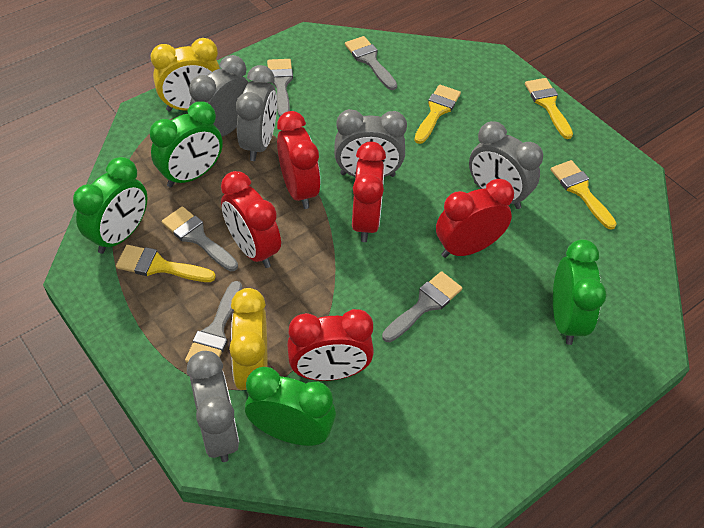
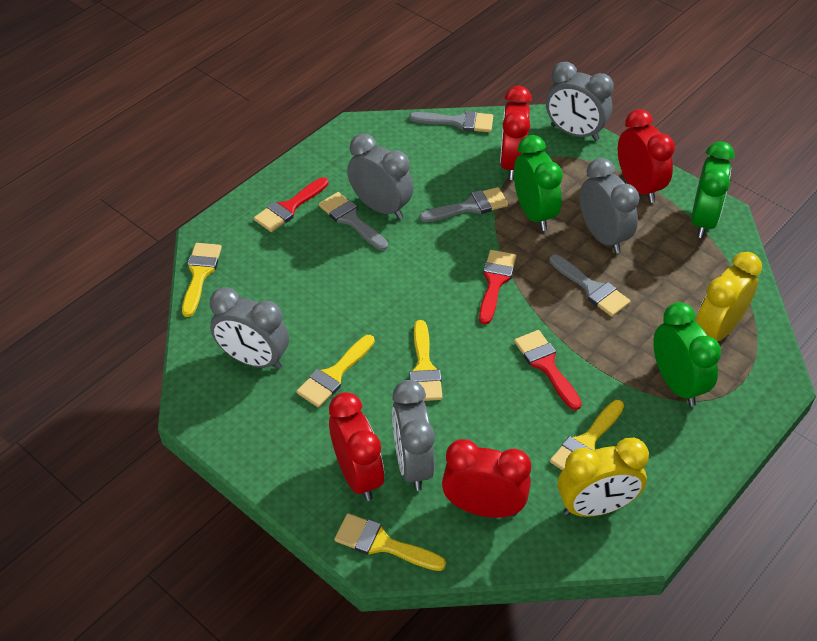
green clock: 4 -> 3
grey brush: 5 -> 4
red brush: 0 -> 3
red clock: 5 -> 4
yellow brush: 4 -> 5

